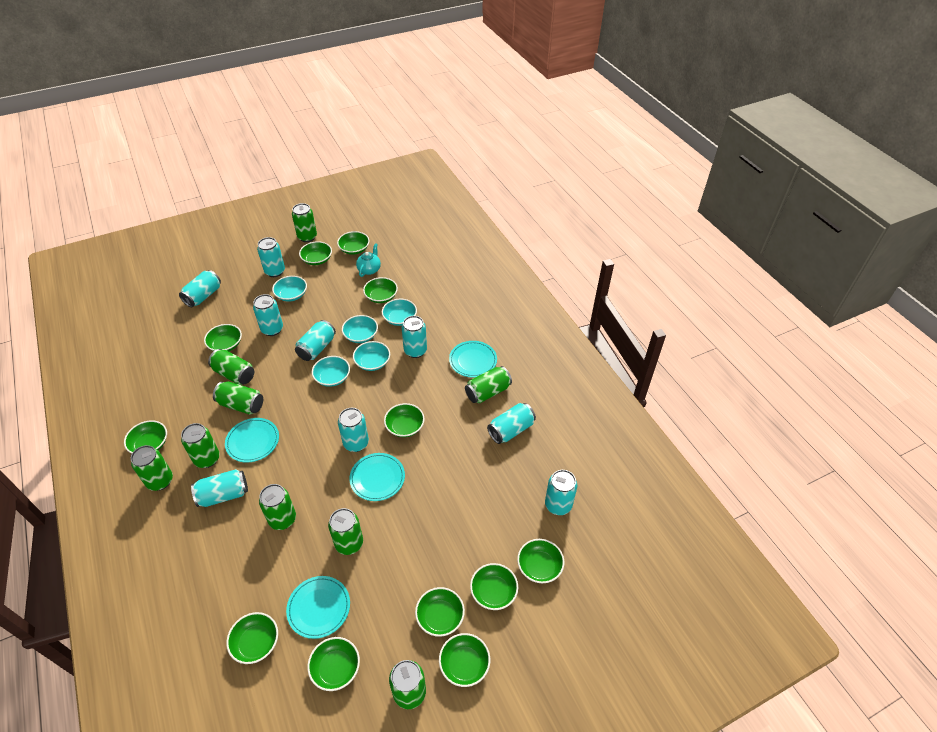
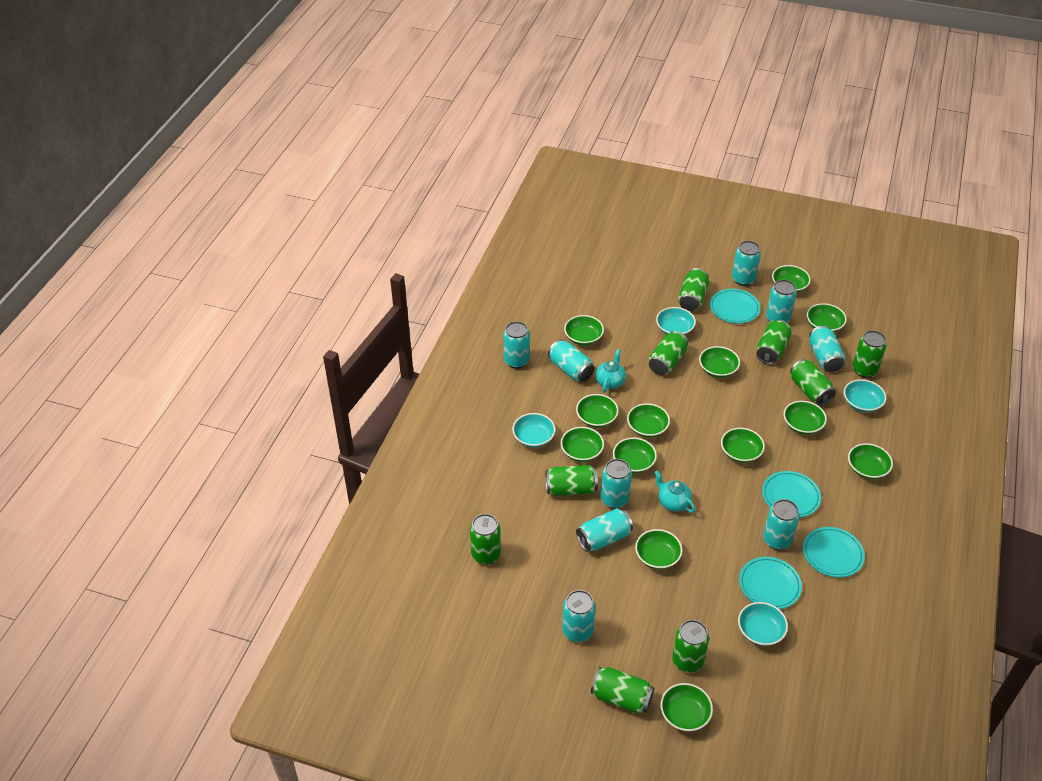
green bowl: 12 -> 13
turquoise bowl: 5 -> 4
turquoise teapot: 1 -> 2

